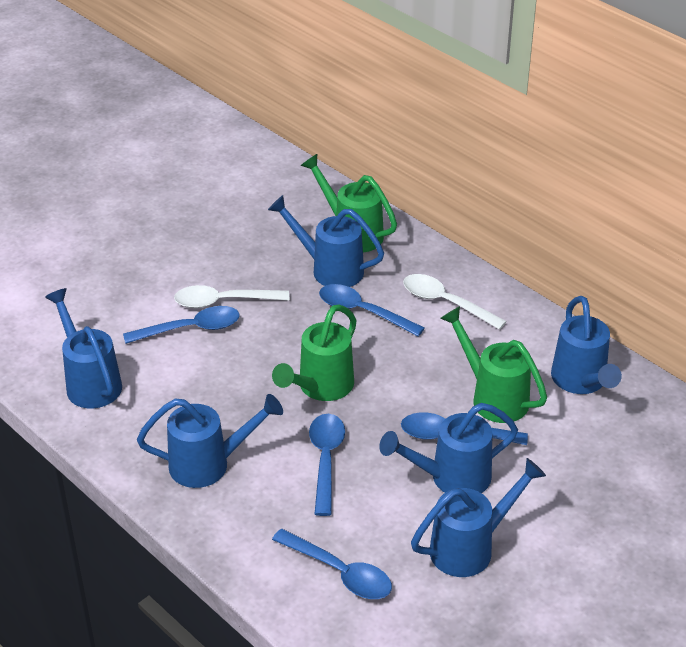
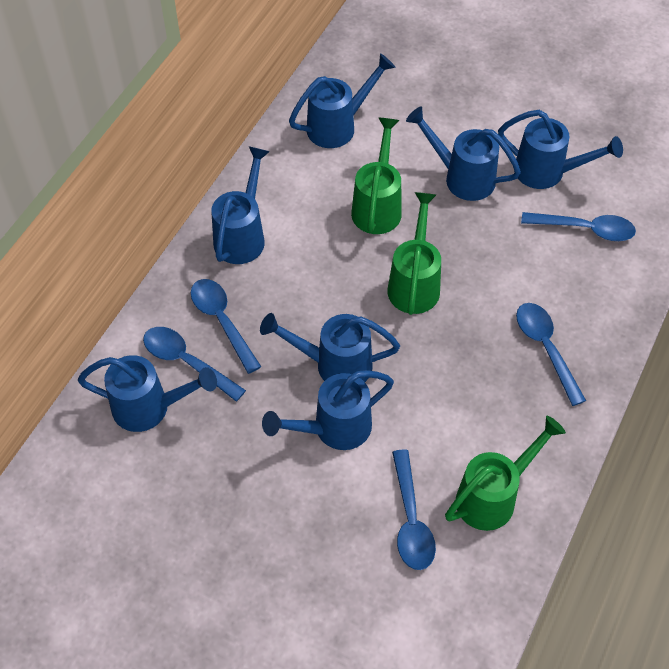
blue watering can: 6 -> 7
white spoon: 2 -> 0

